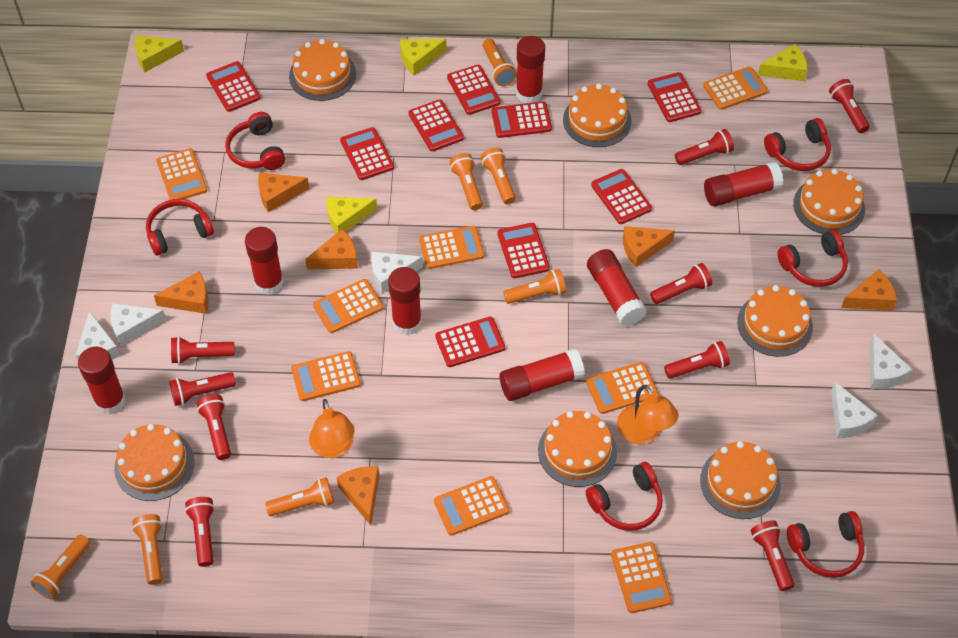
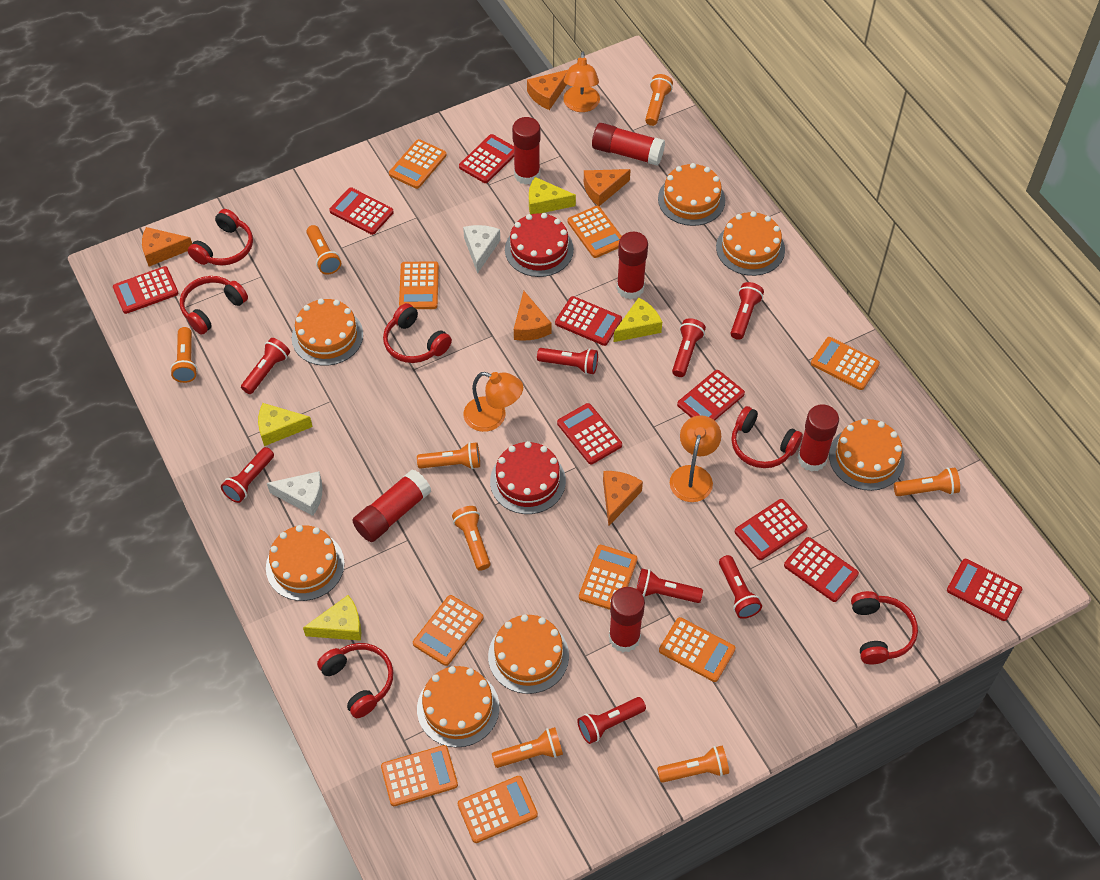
orange calculator: 8 -> 9
orange cheese: 6 -> 5
orange flashlight: 7 -> 8
orange lamp: 2 -> 3
red cake: 0 -> 2
red flashlight: 9 -> 8
red glue stick: 7 -> 6
white cheese: 5 -> 2

